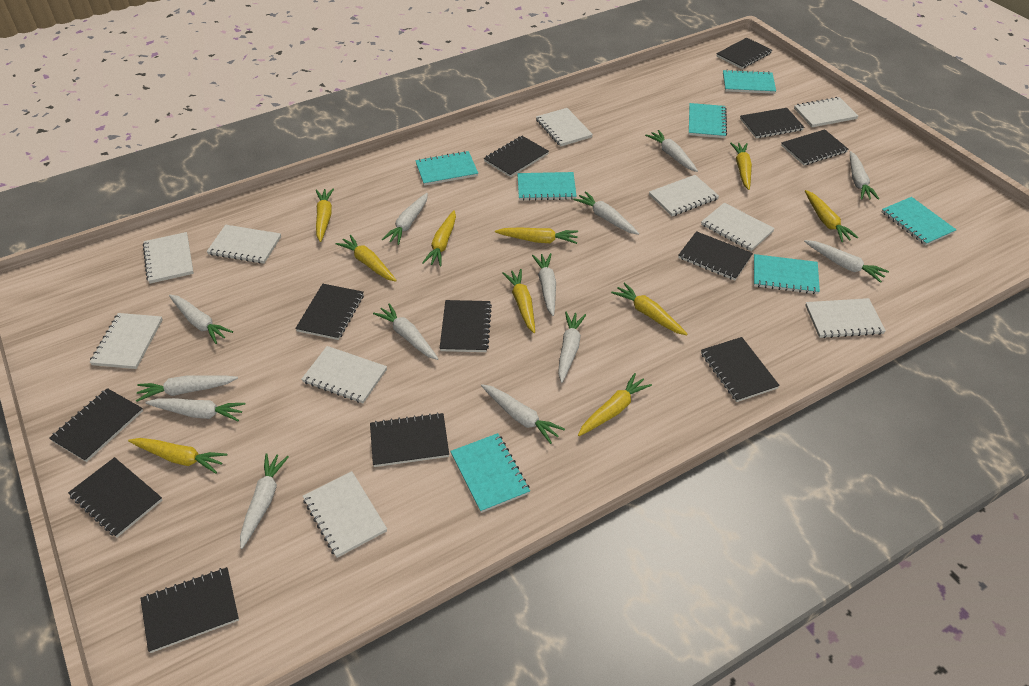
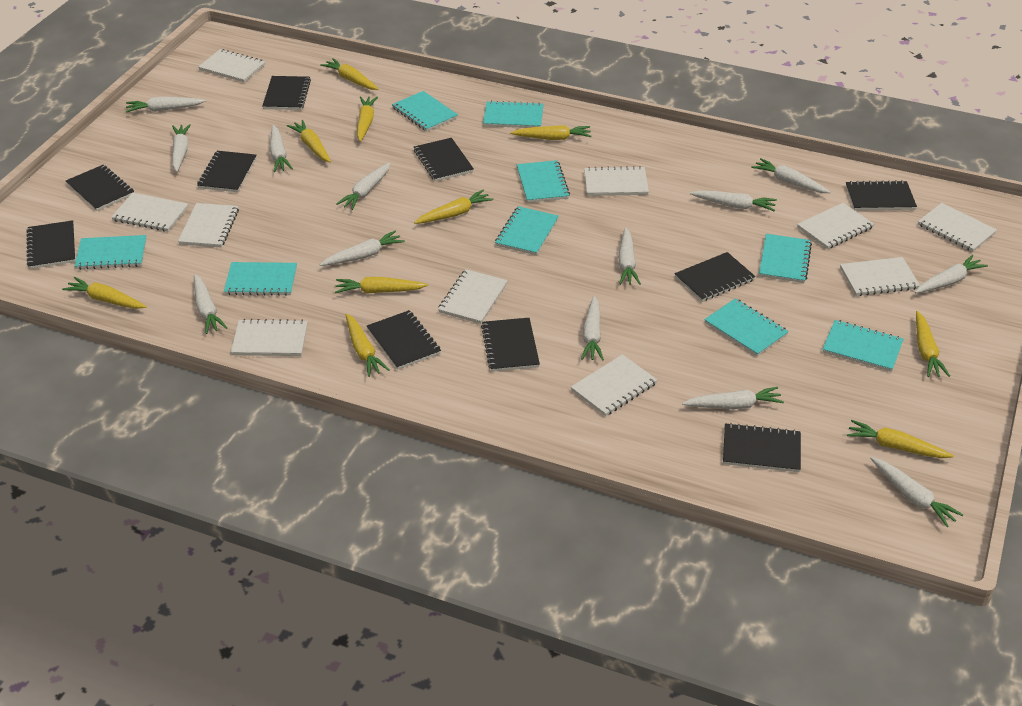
black notebook: 12 -> 10
turquoise notebook: 7 -> 9

